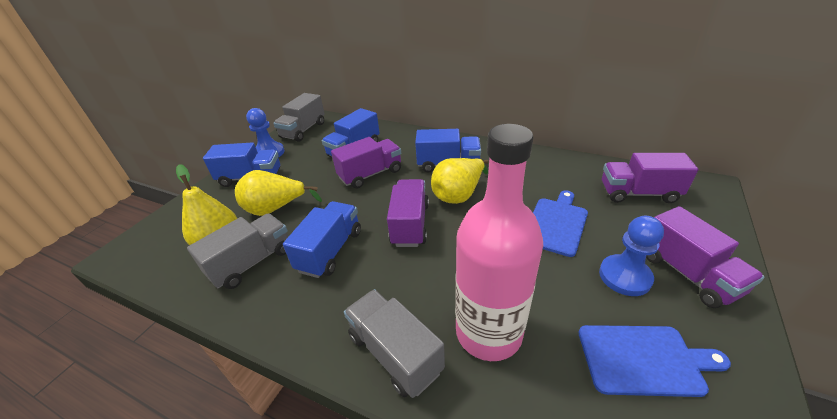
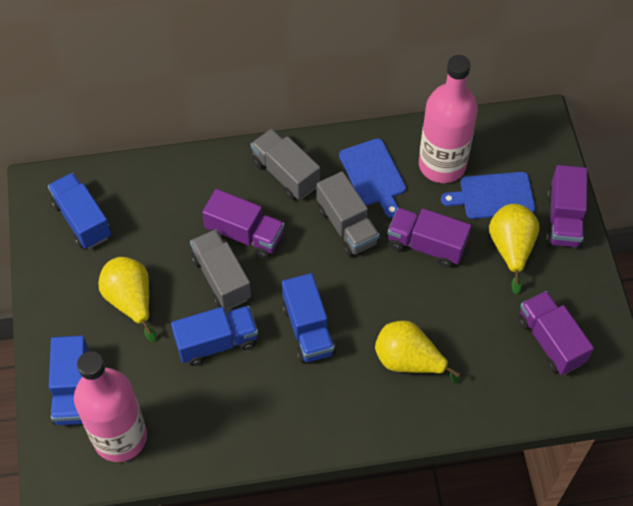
blue pawn: 2 -> 0
pink bottle: 1 -> 2

